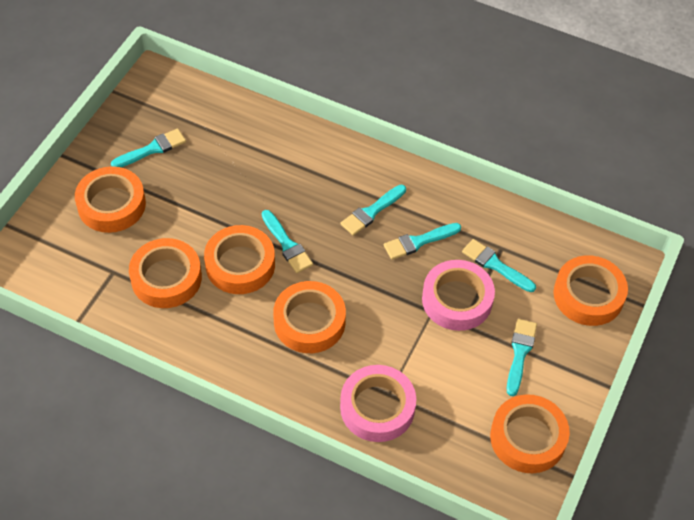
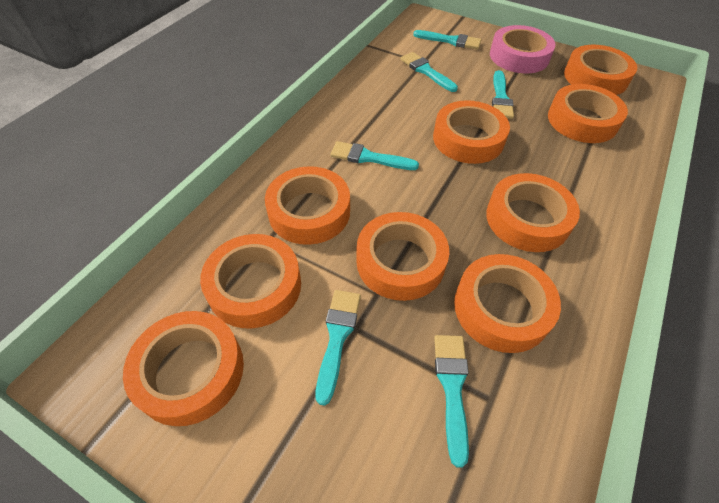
orange tape: 6 -> 9
pink tape: 2 -> 1

